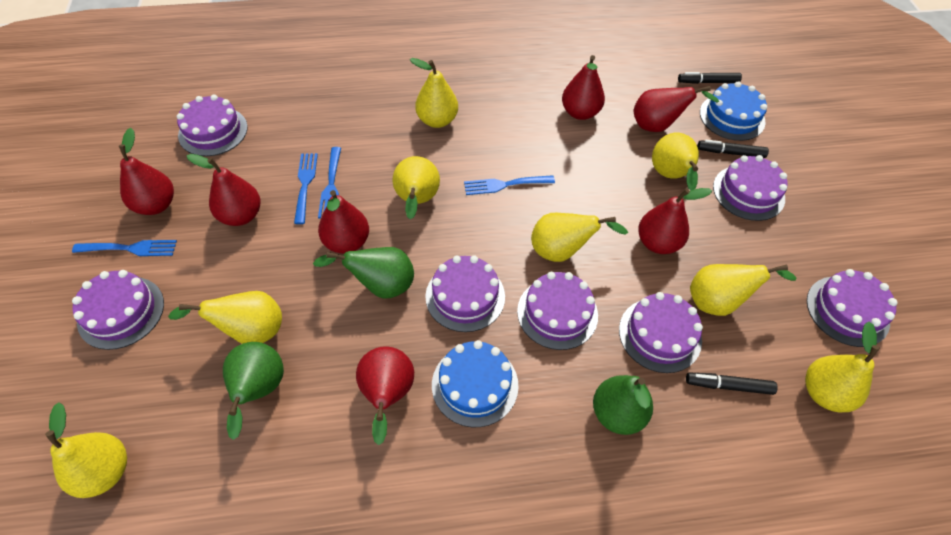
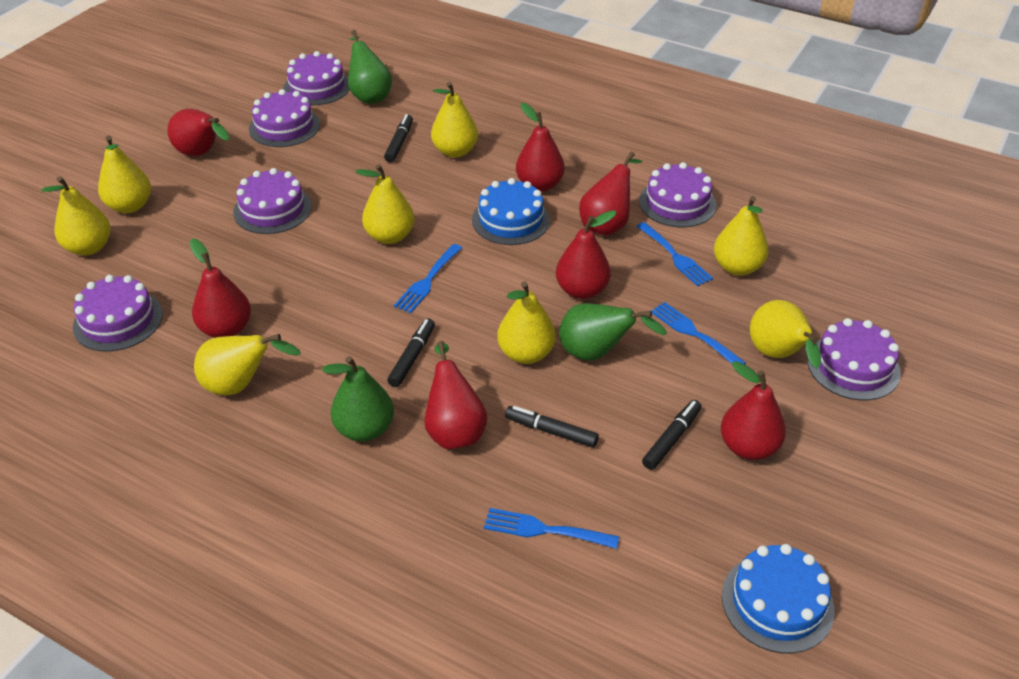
black marker: 3 -> 4
purple cake: 7 -> 6

